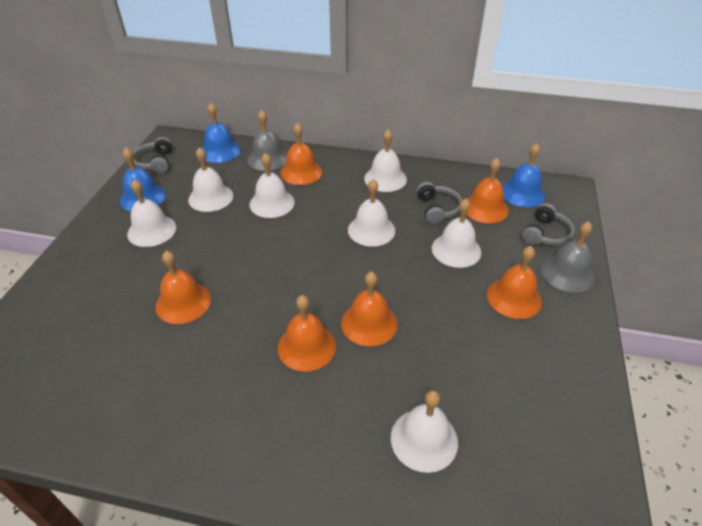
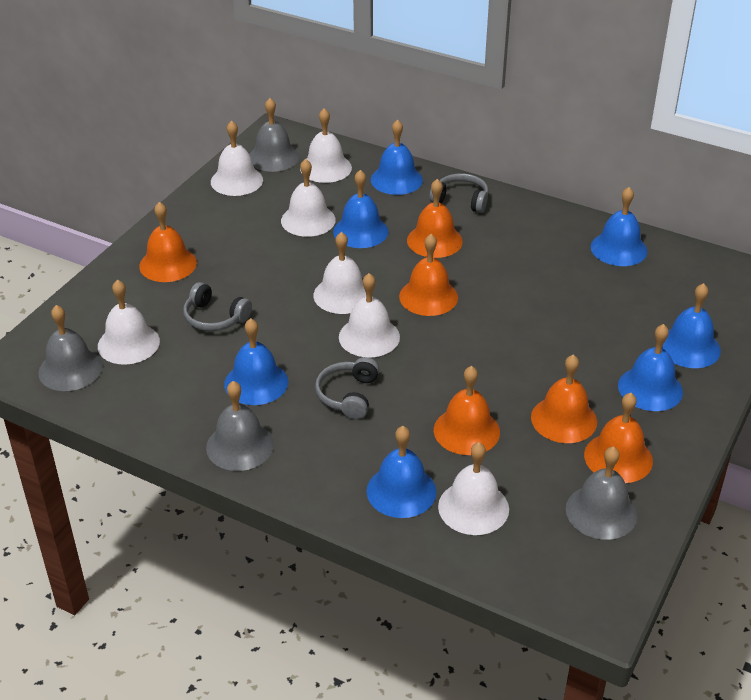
blue bell: 3 -> 7
grey bell: 2 -> 4

